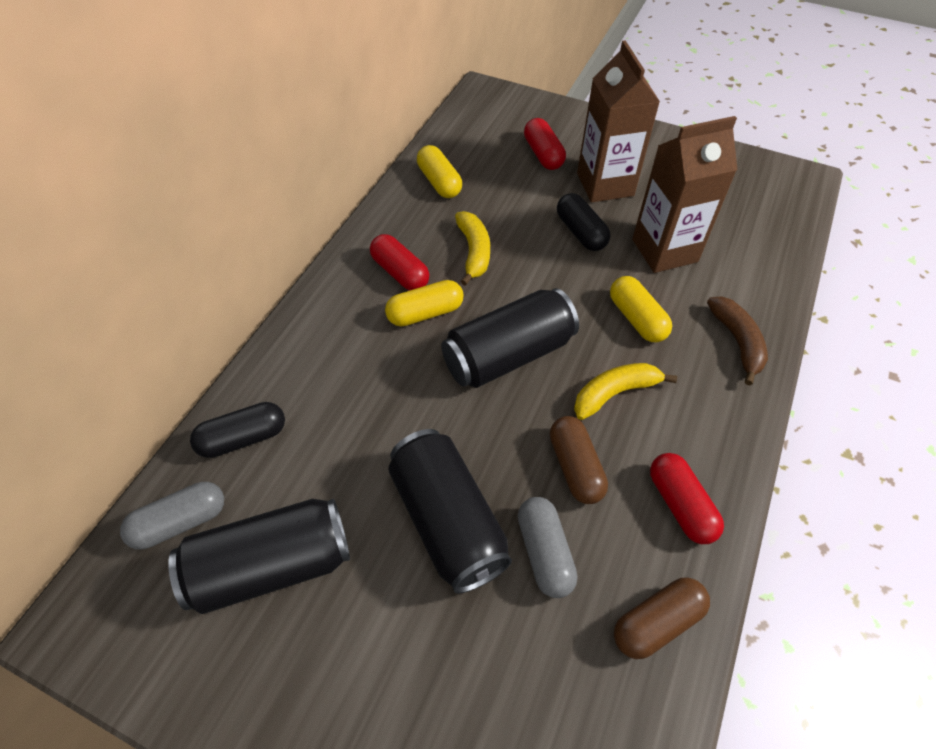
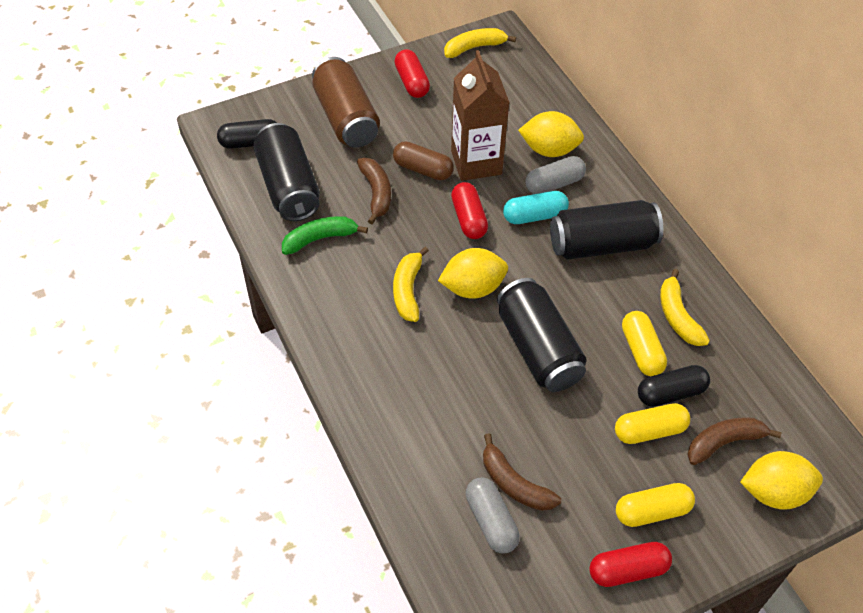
brown banana: 1 -> 3
brown can: 0 -> 1
brown capsule: 2 -> 1
brown carton: 2 -> 1
green banana: 0 -> 1
turquoise capsule: 0 -> 1
yellow banana: 2 -> 3
yellow lemon: 0 -> 3

